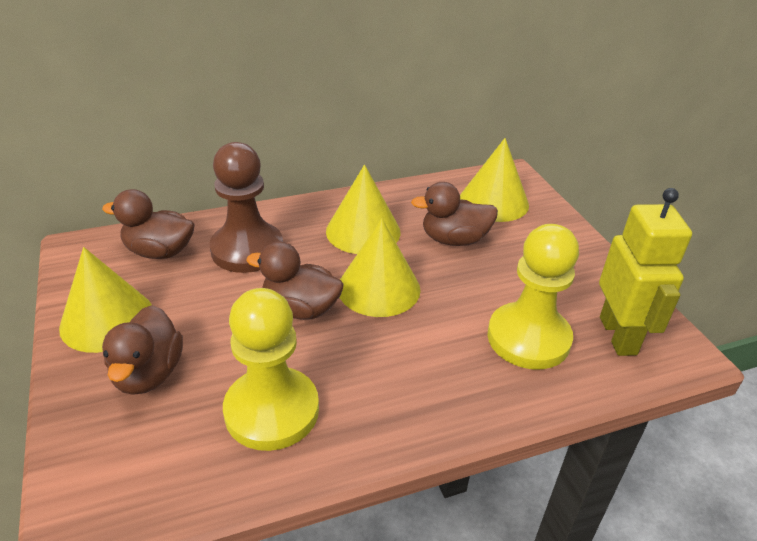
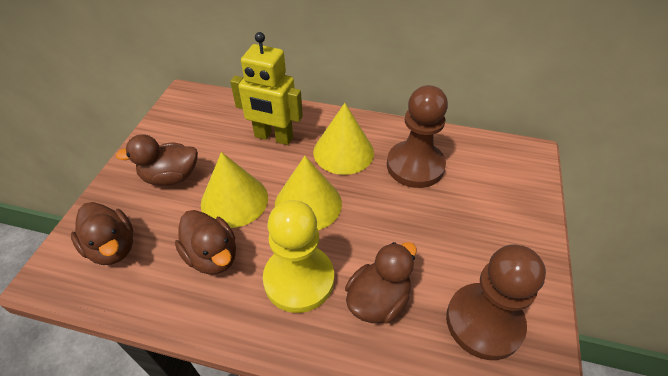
brown pawn: 1 -> 2
yellow cone: 4 -> 3
yellow pawn: 2 -> 1

